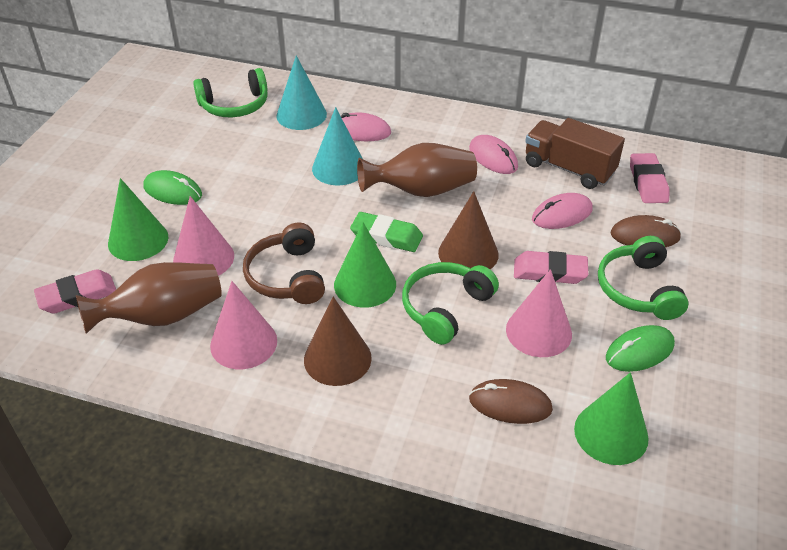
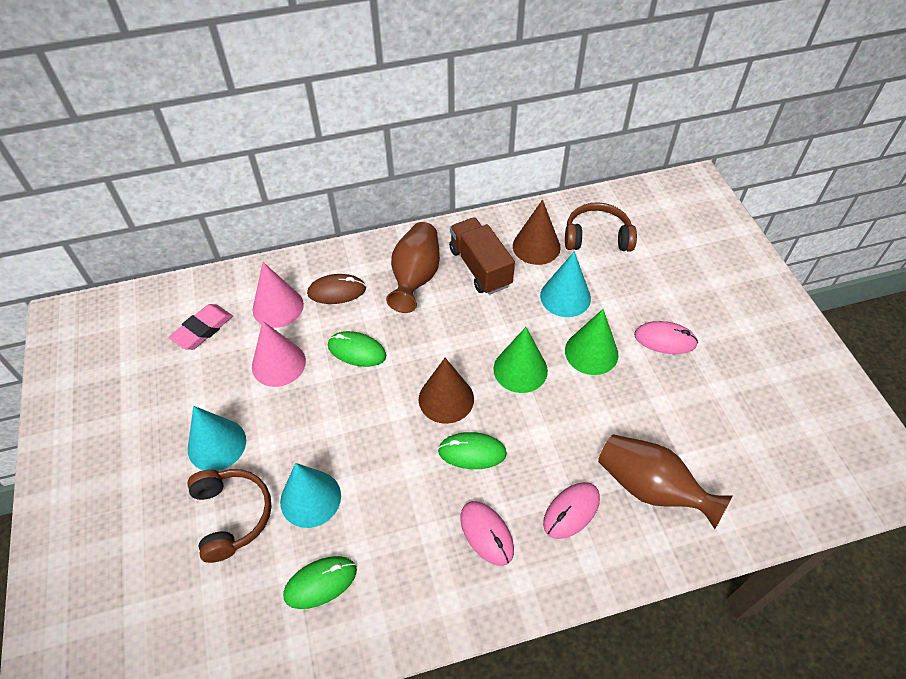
brown headphones: 1 -> 2
brown mouse: 2 -> 1
green cone: 3 -> 2
green eraser: 1 -> 0
green headphones: 3 -> 0
green mouse: 2 -> 3
pink cone: 3 -> 2
pink eraser: 3 -> 1
turquoise cone: 2 -> 3

